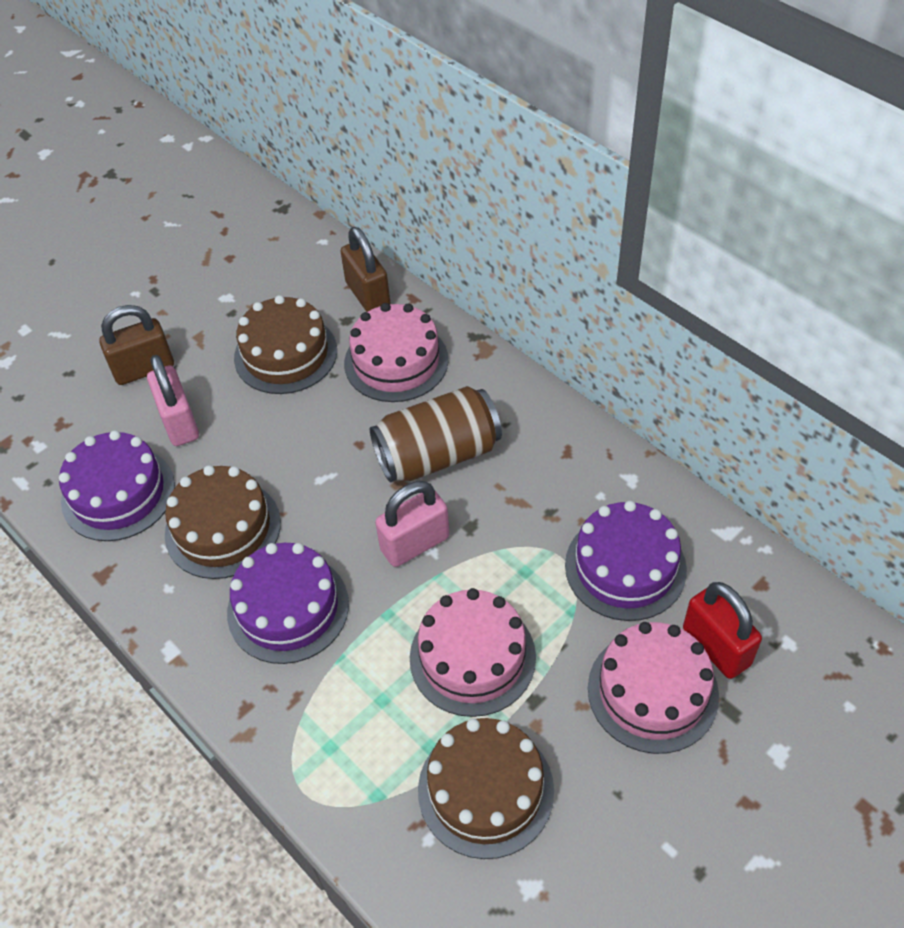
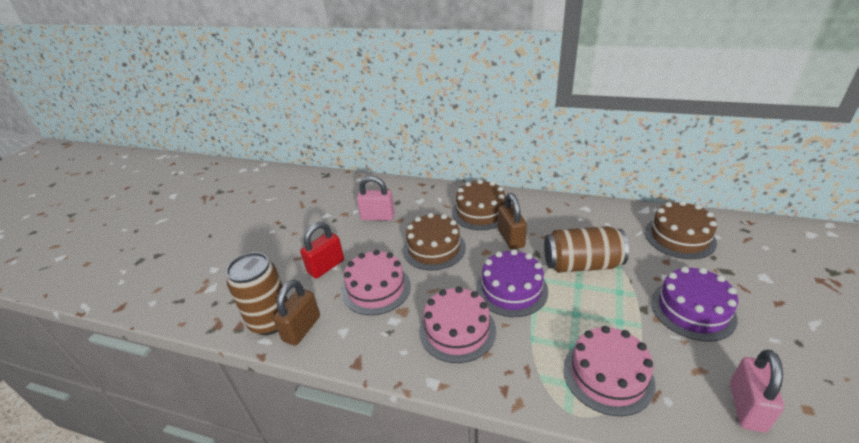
brown can: 1 -> 2
purple cake: 3 -> 2

